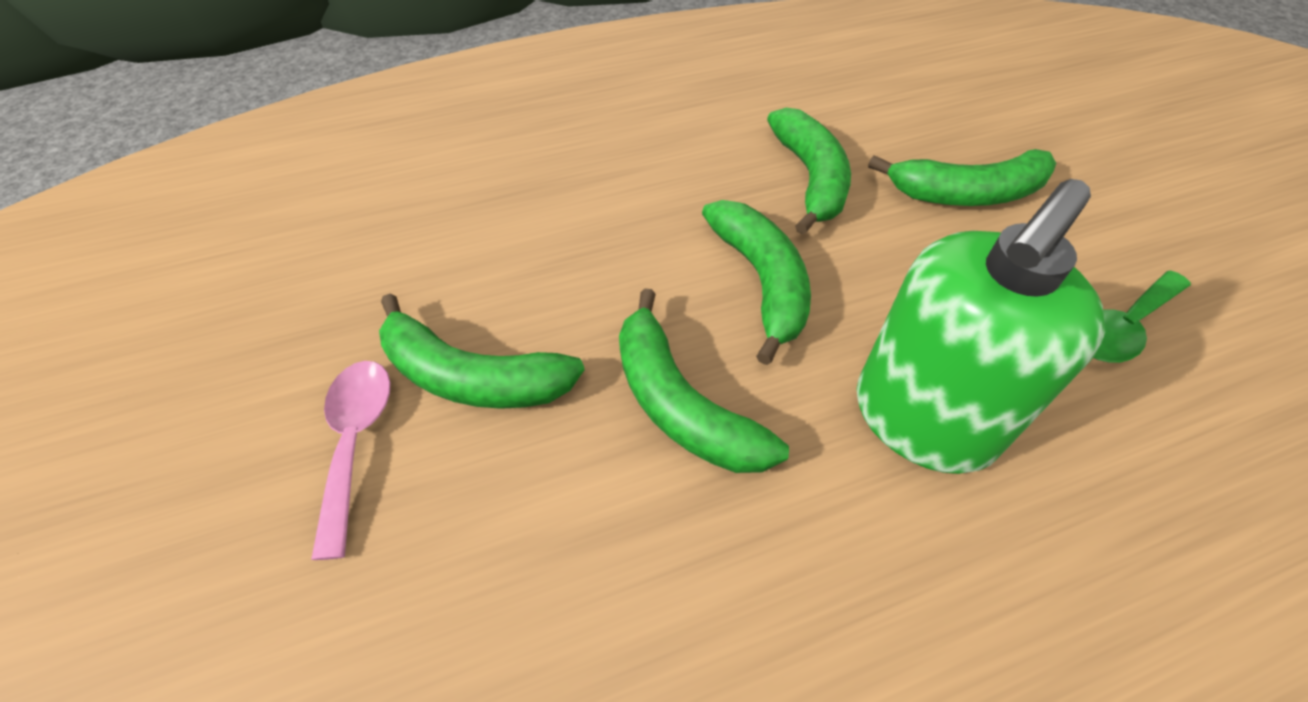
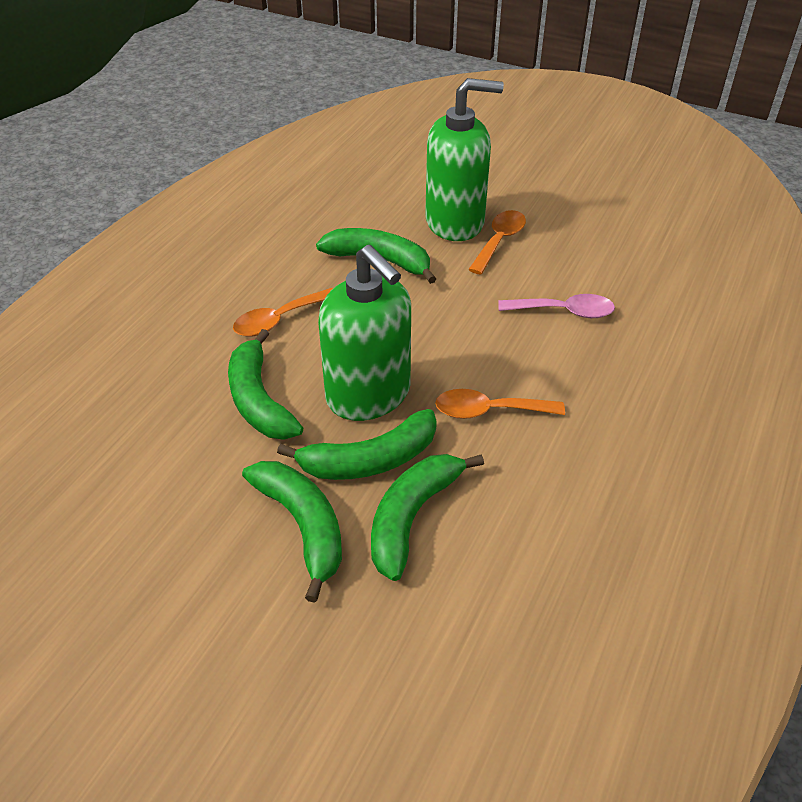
green soap dispenser: 1 -> 2
green spoon: 1 -> 0
orange spoon: 0 -> 3

